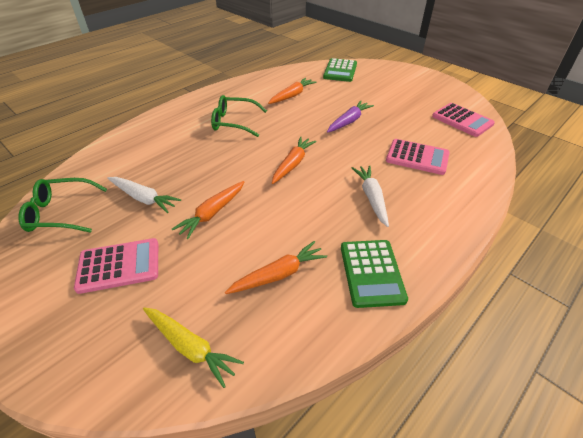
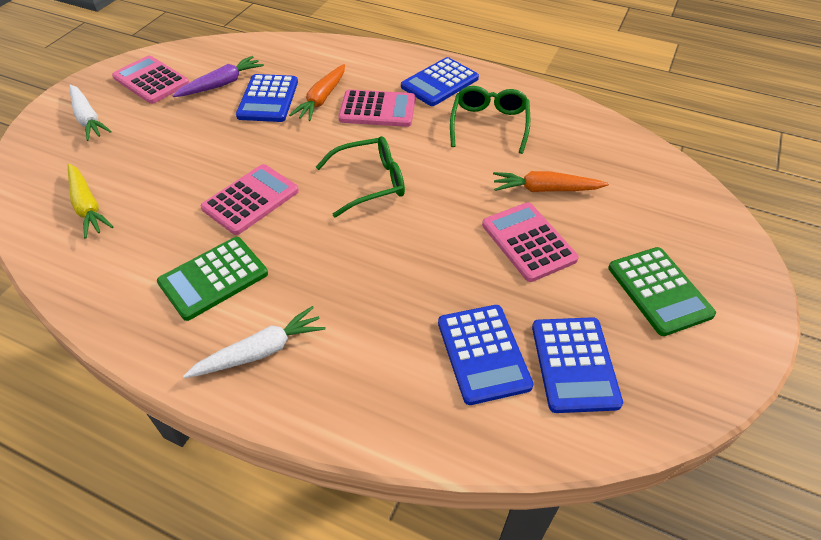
blue calculator: 0 -> 4
orange carrot: 4 -> 2
pink calculator: 3 -> 4

